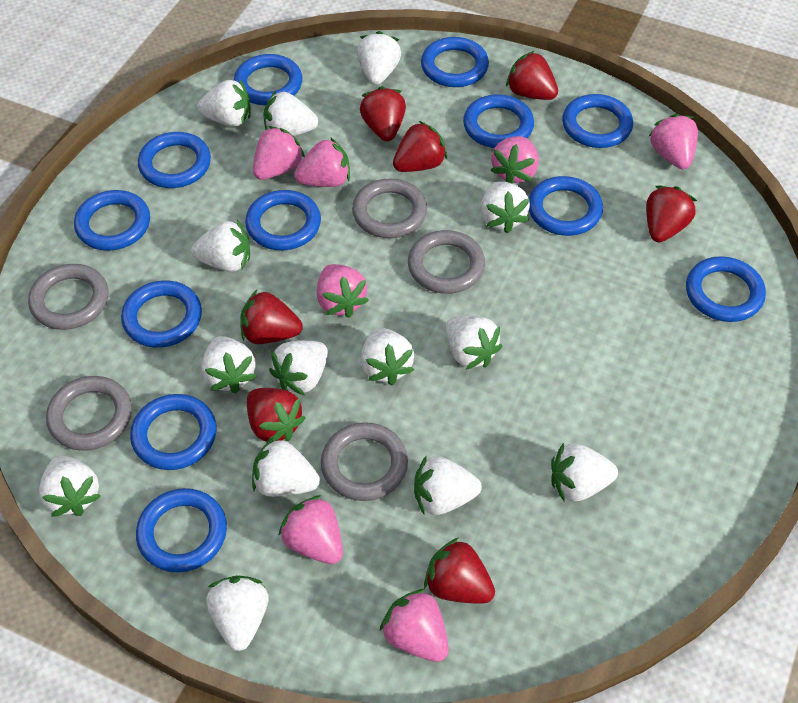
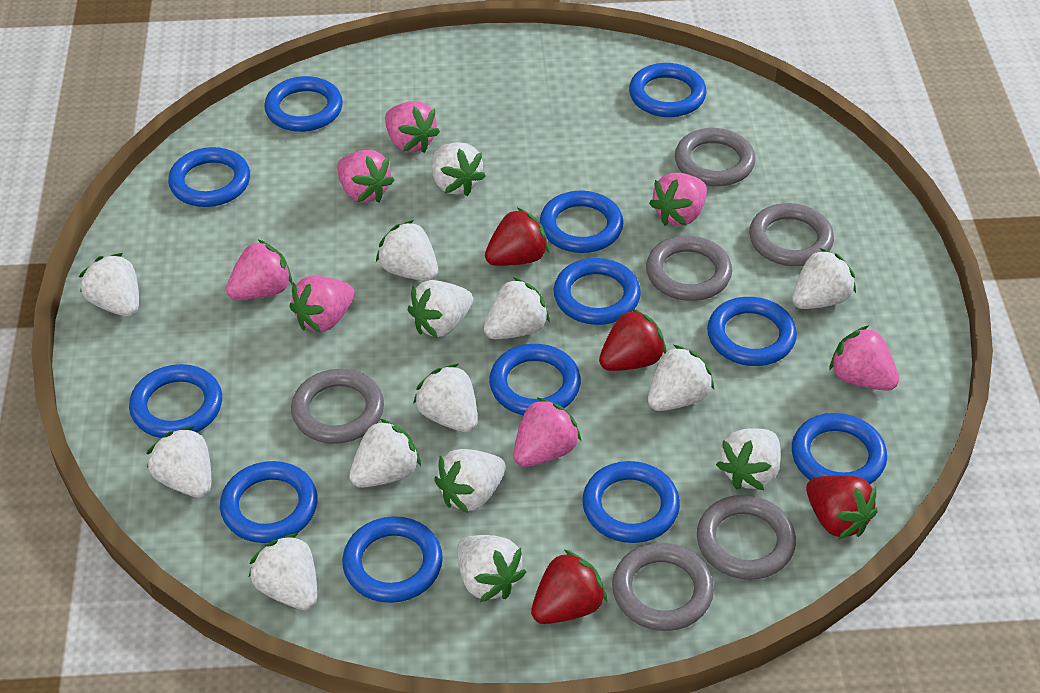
grey ring: 5 -> 6
red strawberry: 7 -> 4

